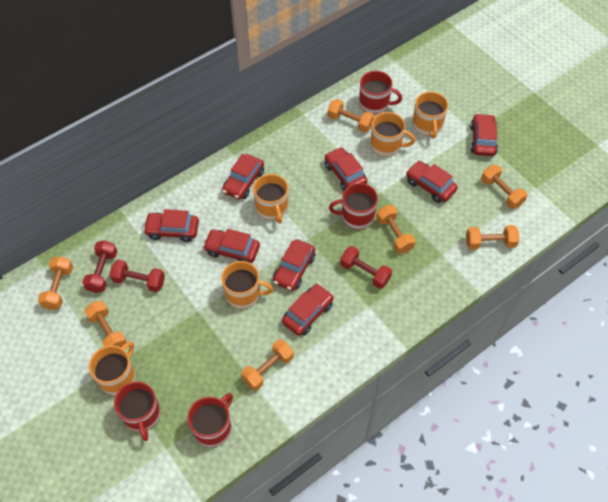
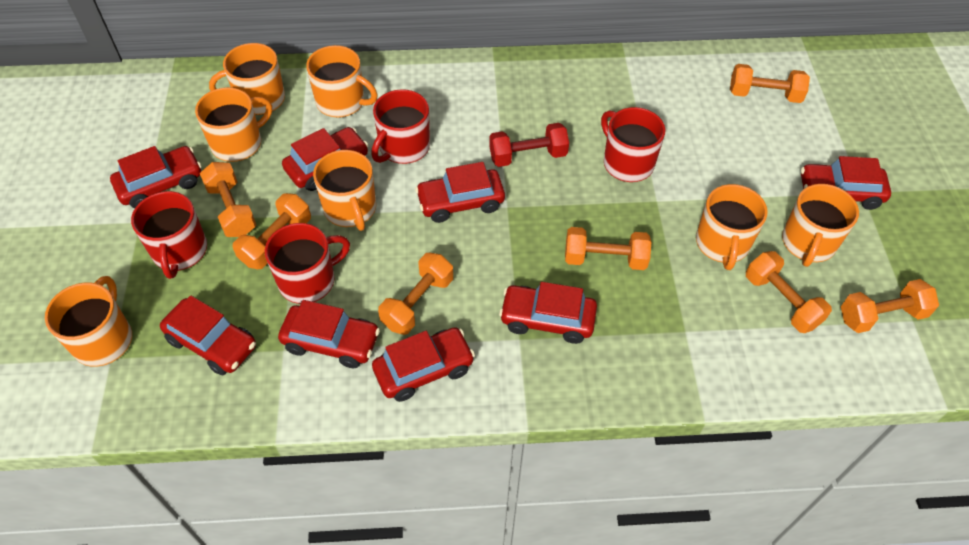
orange mug: 5 -> 7
red dumbbell: 3 -> 1

